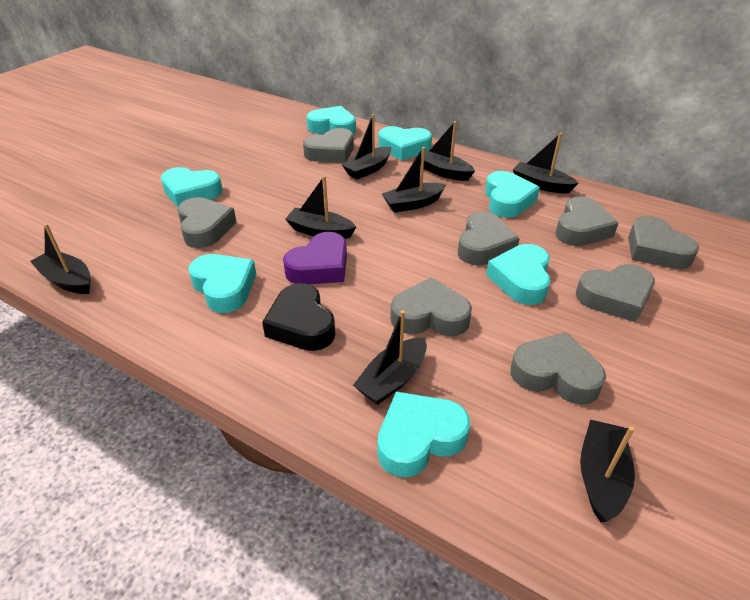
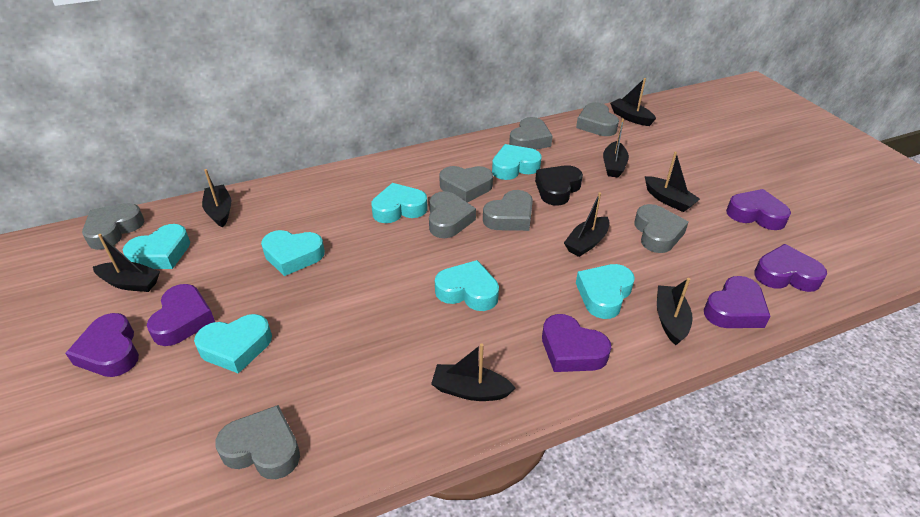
purple heart: 1 -> 6

